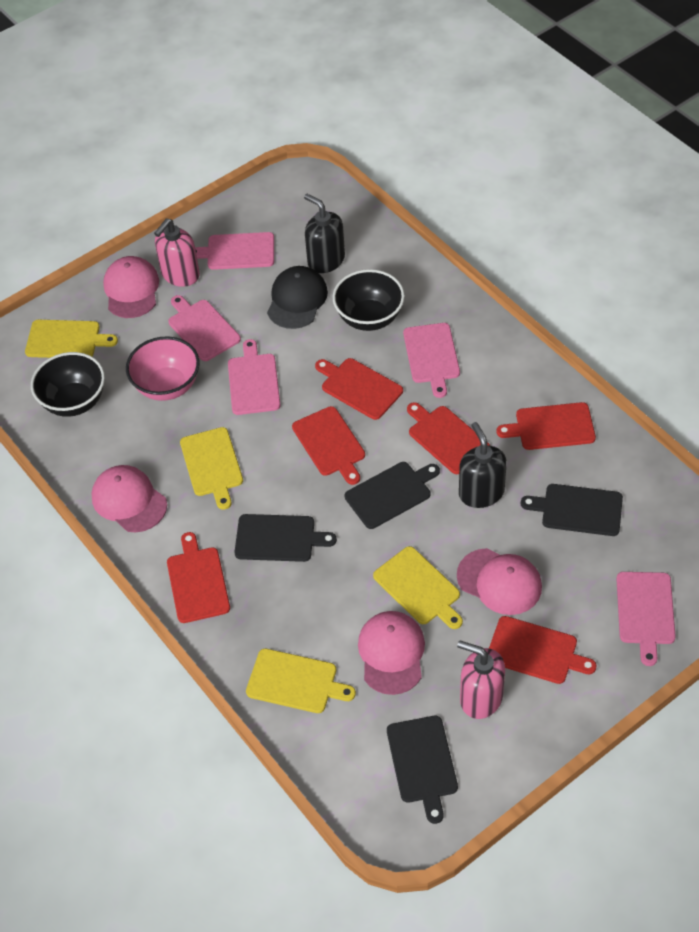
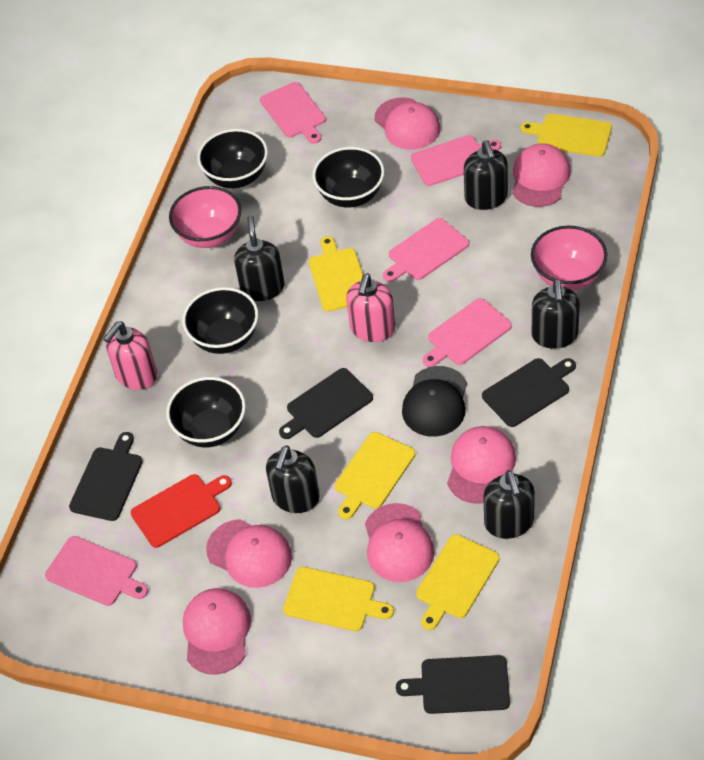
black bowl: 2 -> 4
black soap dispenser: 2 -> 5
pink bowl: 1 -> 2
pink cap: 4 -> 6
red cutting board: 6 -> 1
yellow cutting board: 4 -> 5

